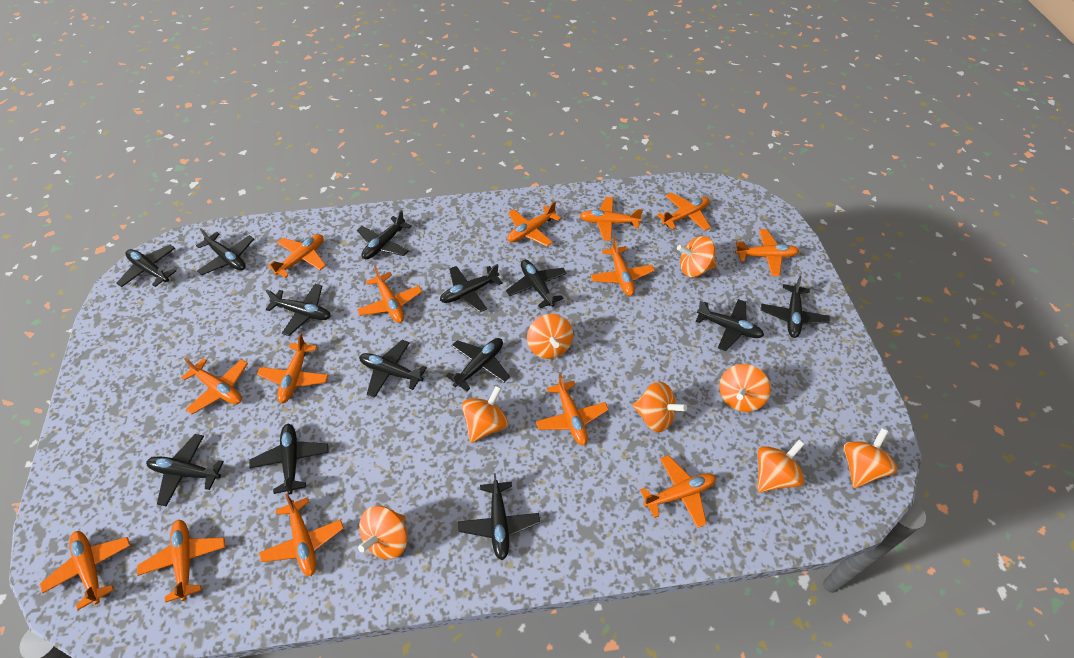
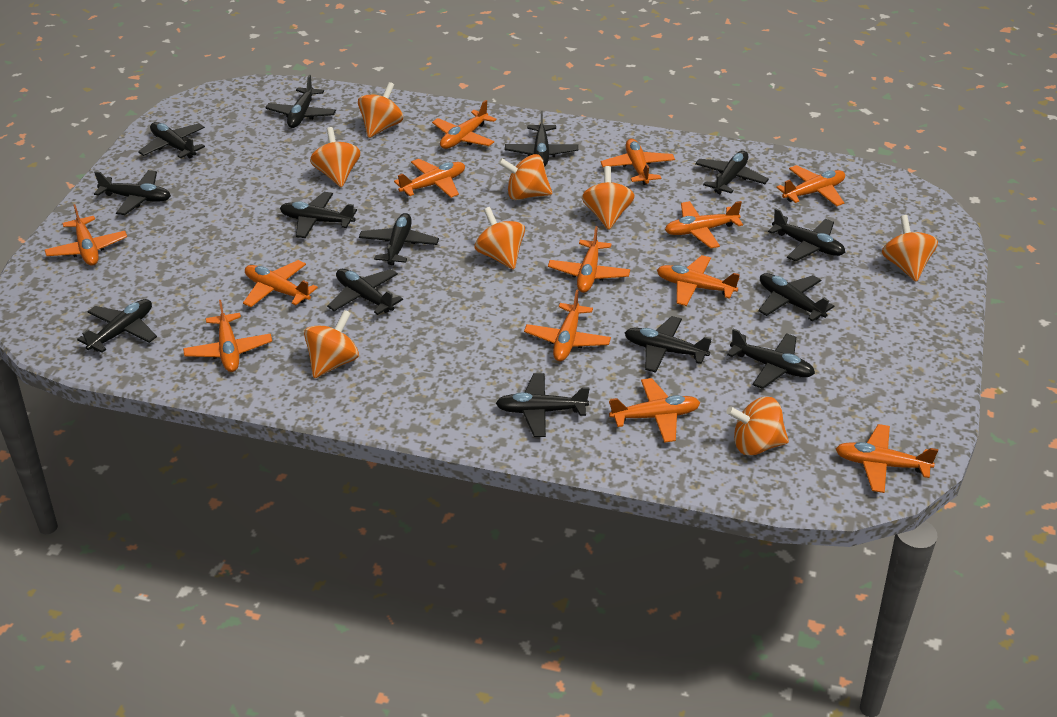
black plane: 13 -> 14
orange plane: 14 -> 13

